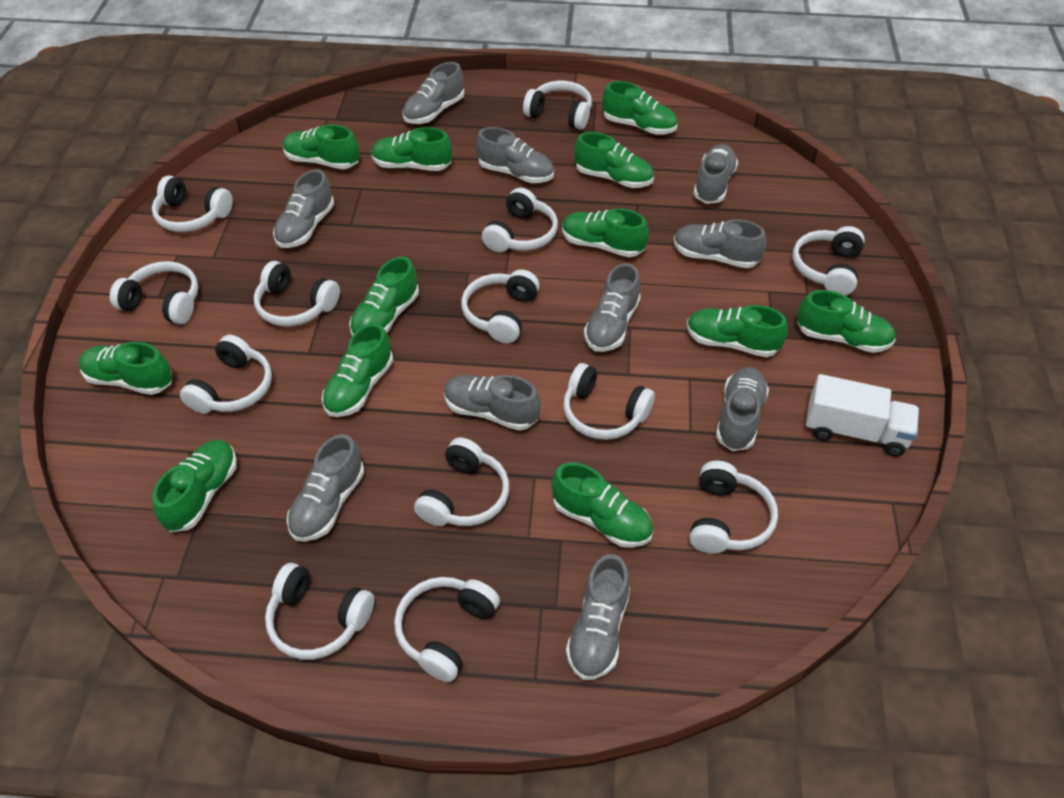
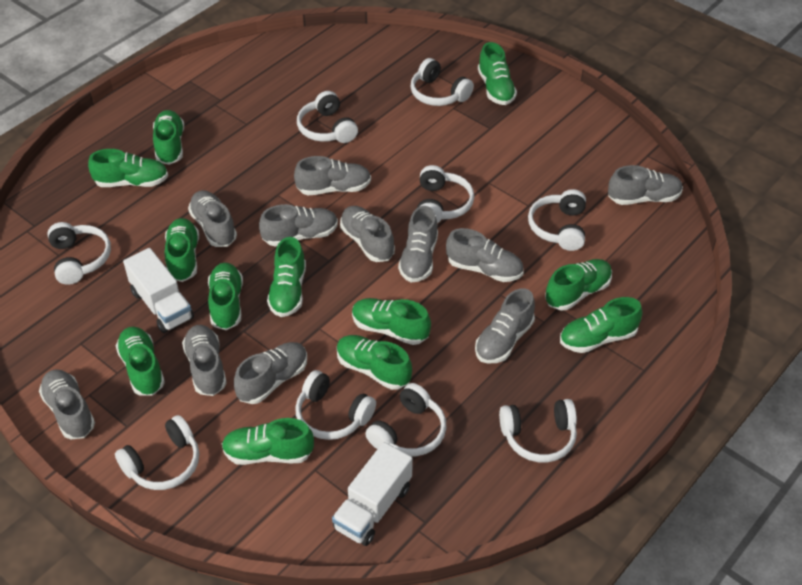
grey shoe: 10 -> 11
white headphones: 13 -> 9
white truck: 1 -> 2

